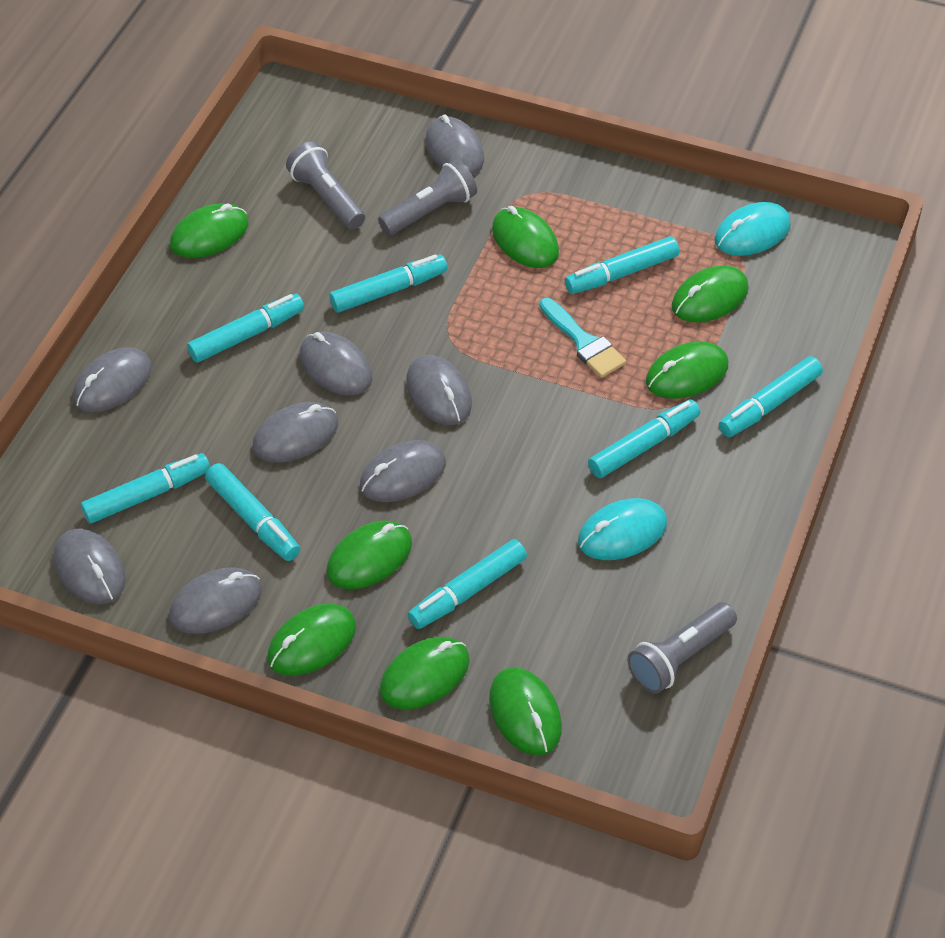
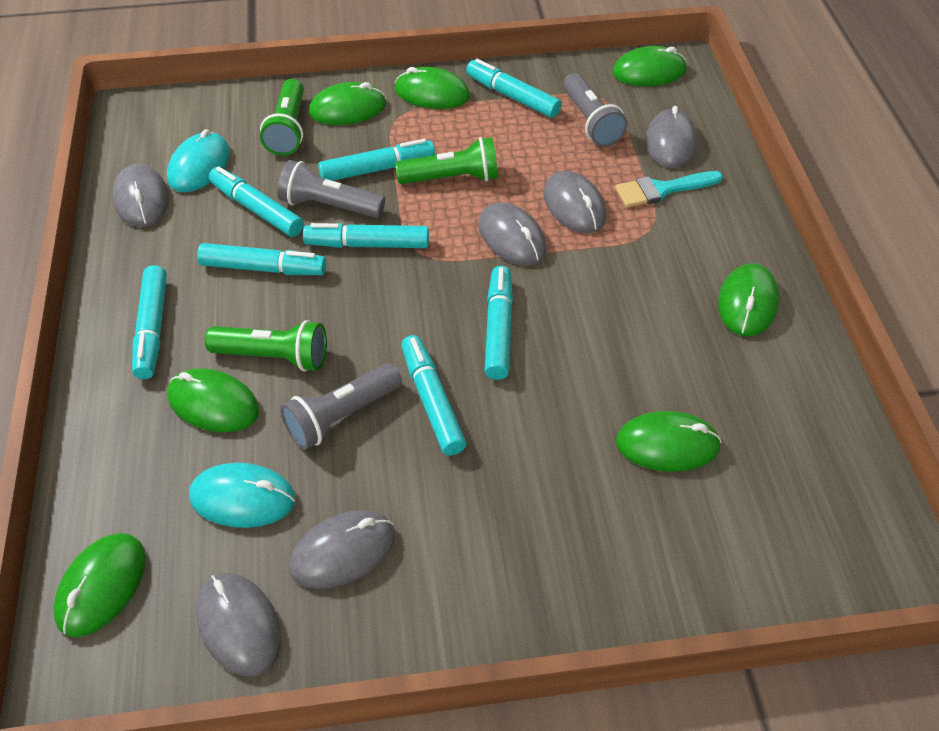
green flashlight: 0 -> 3
green mouse: 8 -> 7
grey mouse: 8 -> 6

